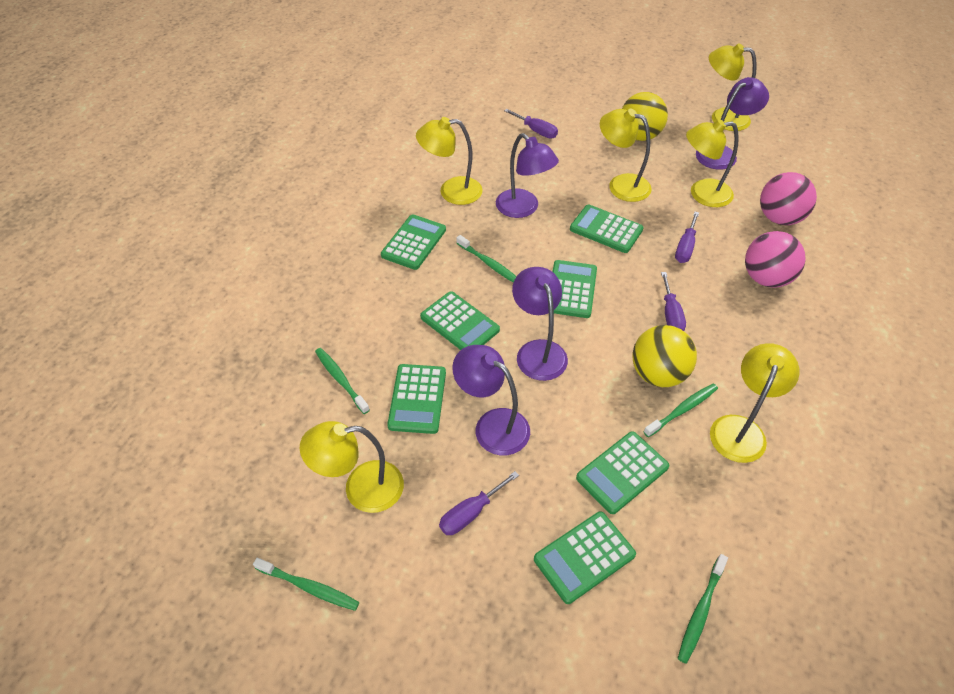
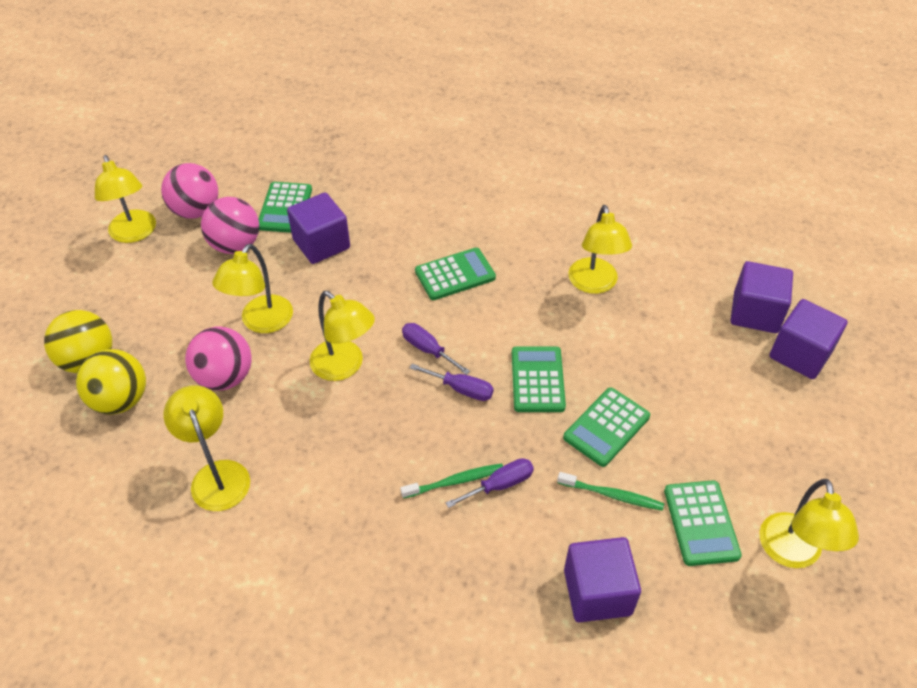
green calculator: 7 -> 5
green toothbrush: 5 -> 2
pink ball: 2 -> 3
purple cube: 0 -> 4
purple lamp: 4 -> 0
purple screwdriver: 4 -> 3

